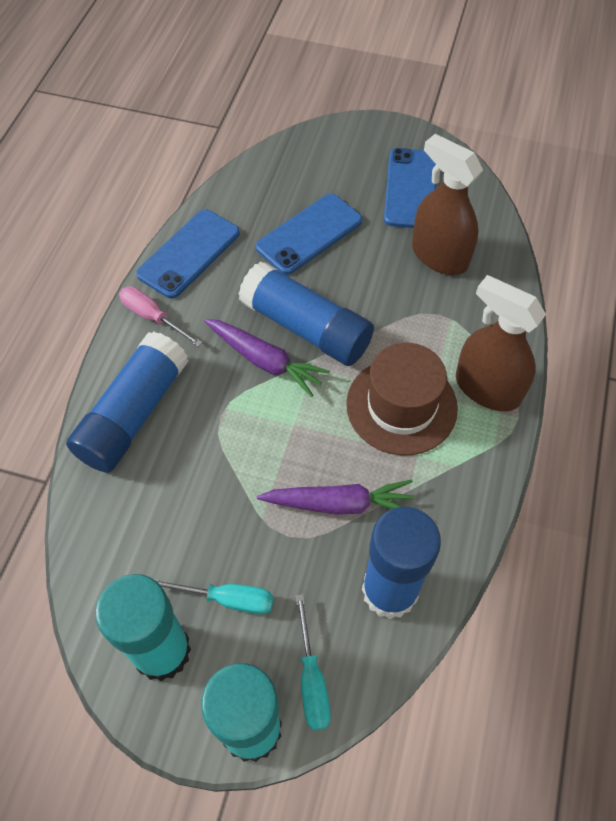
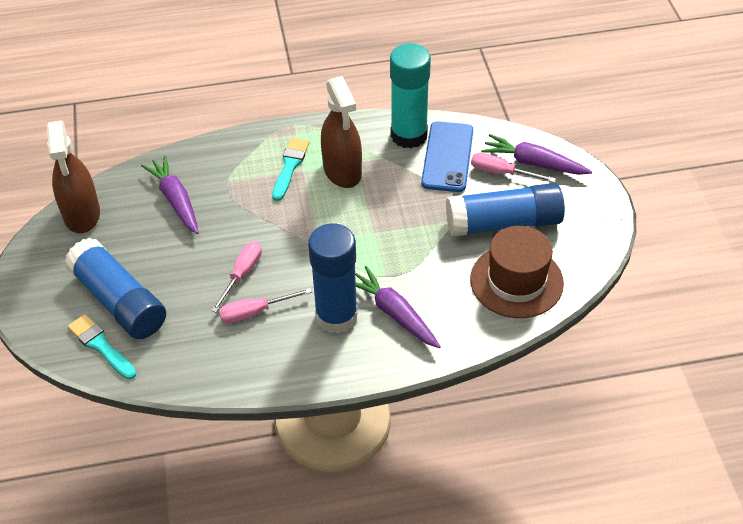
blue phone: 3 -> 1
pink screwdriver: 1 -> 3
purple carrot: 2 -> 3
turquoise brush: 0 -> 2
turquoise glue stick: 2 -> 1
turquoise screwdriver: 2 -> 0

